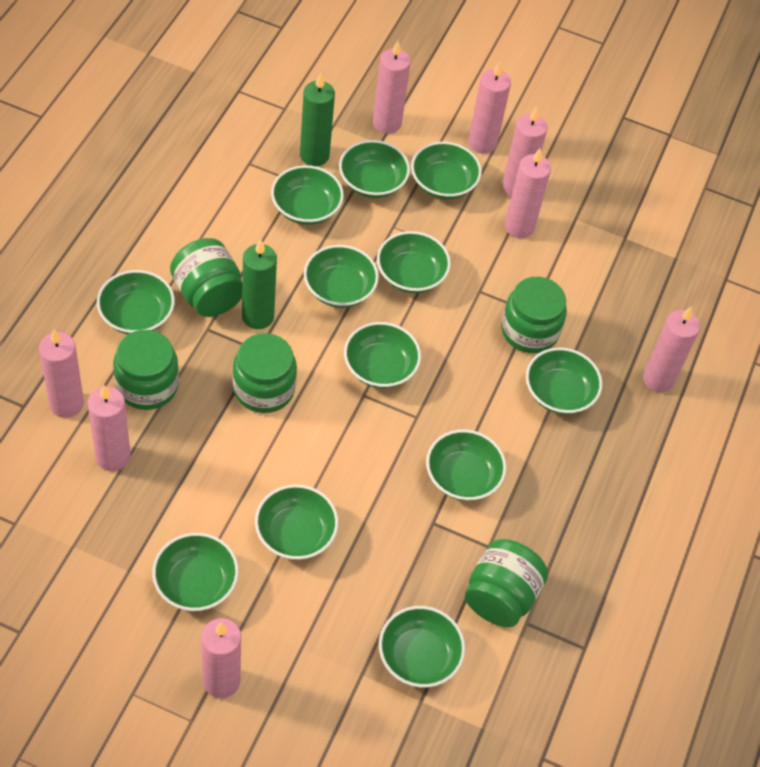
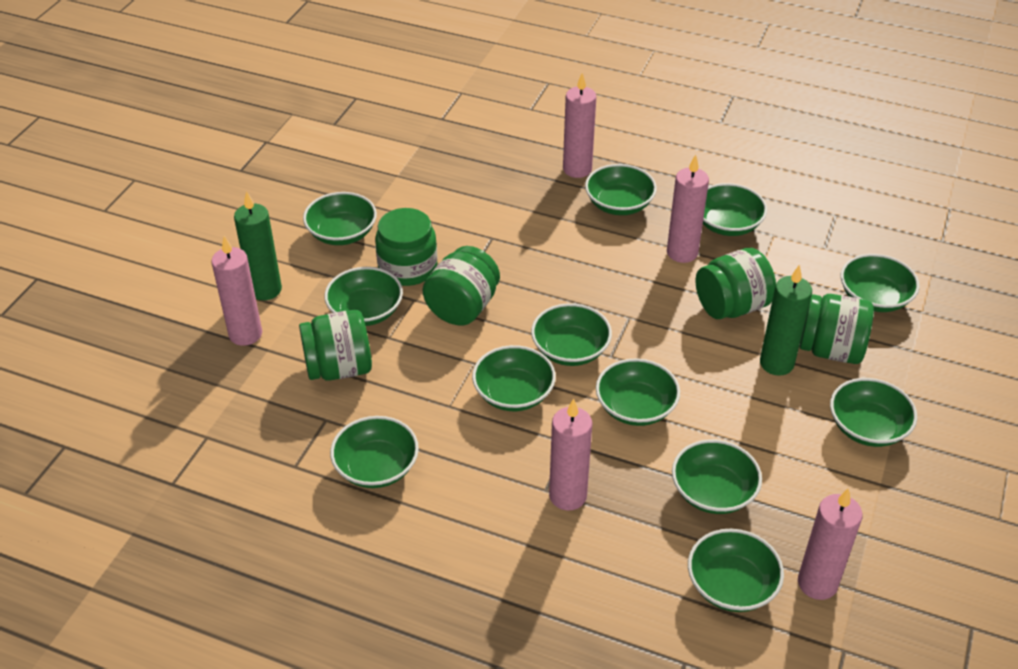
pink candle: 8 -> 5

